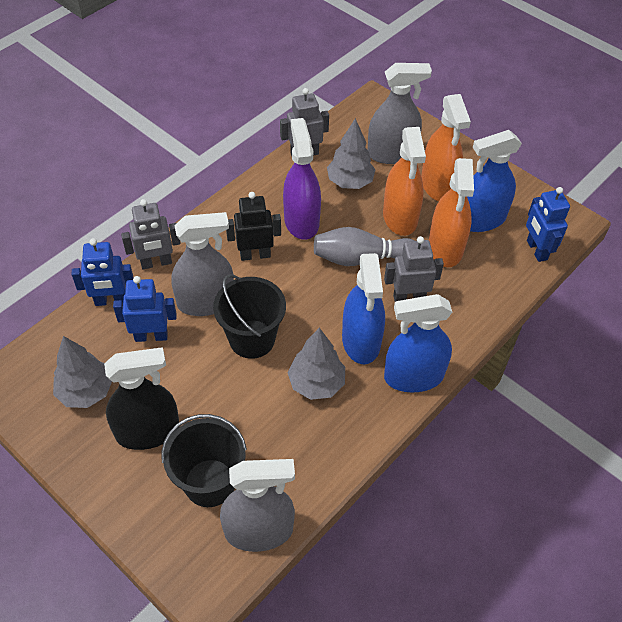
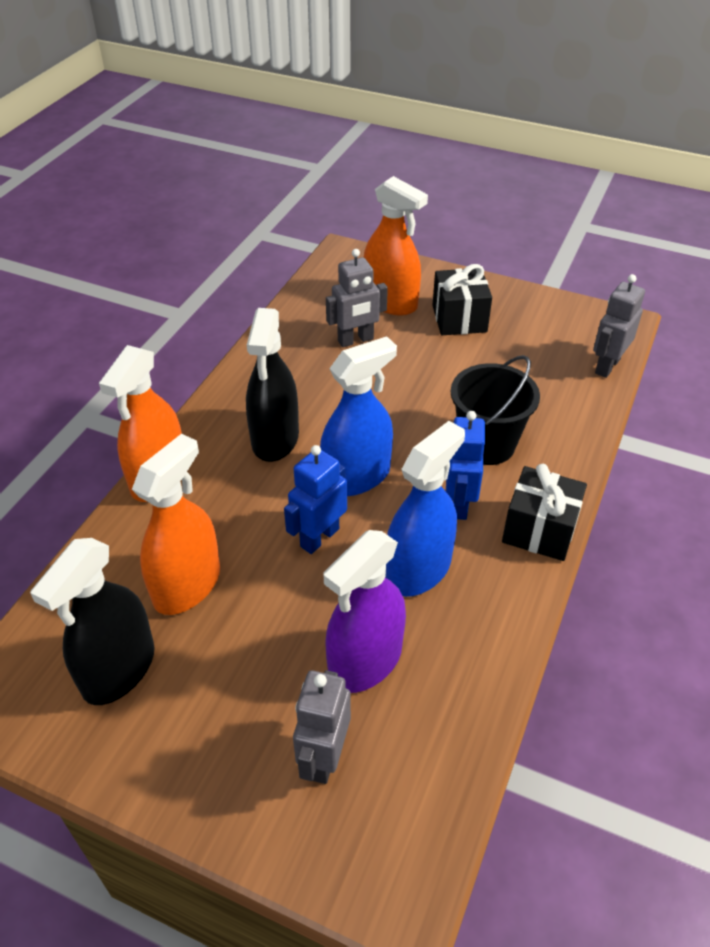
black bucket: 2 -> 1
black gift: 0 -> 2
black robot: 1 -> 0
black spray bottle: 1 -> 2
blue robot: 3 -> 2
blue spray bottle: 3 -> 2
grey bowling pin: 1 -> 0
grey spray bottle: 3 -> 0
grey tree: 3 -> 0

